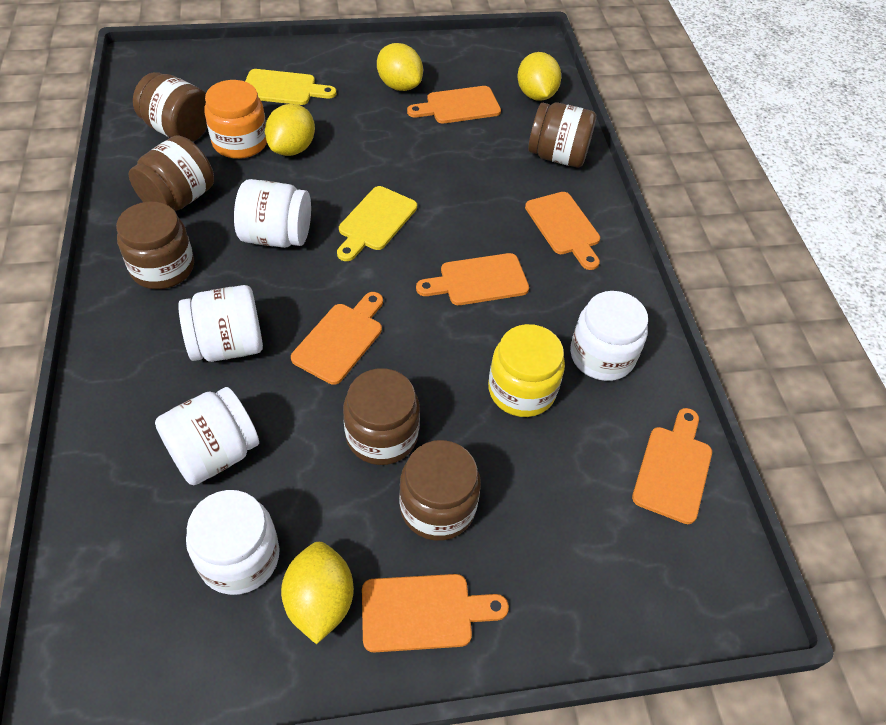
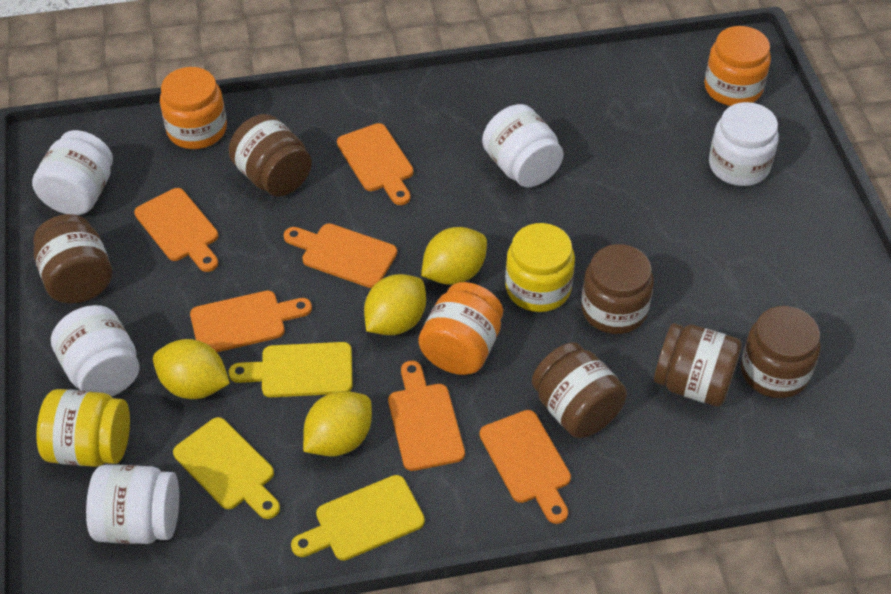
orange jar: 1 -> 3
yellow cutting board: 2 -> 3
yellow jar: 1 -> 2

